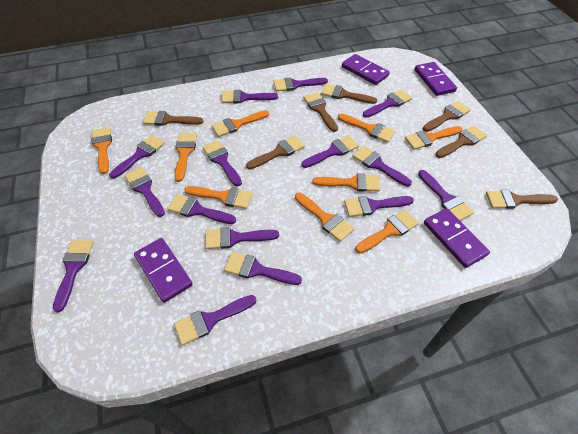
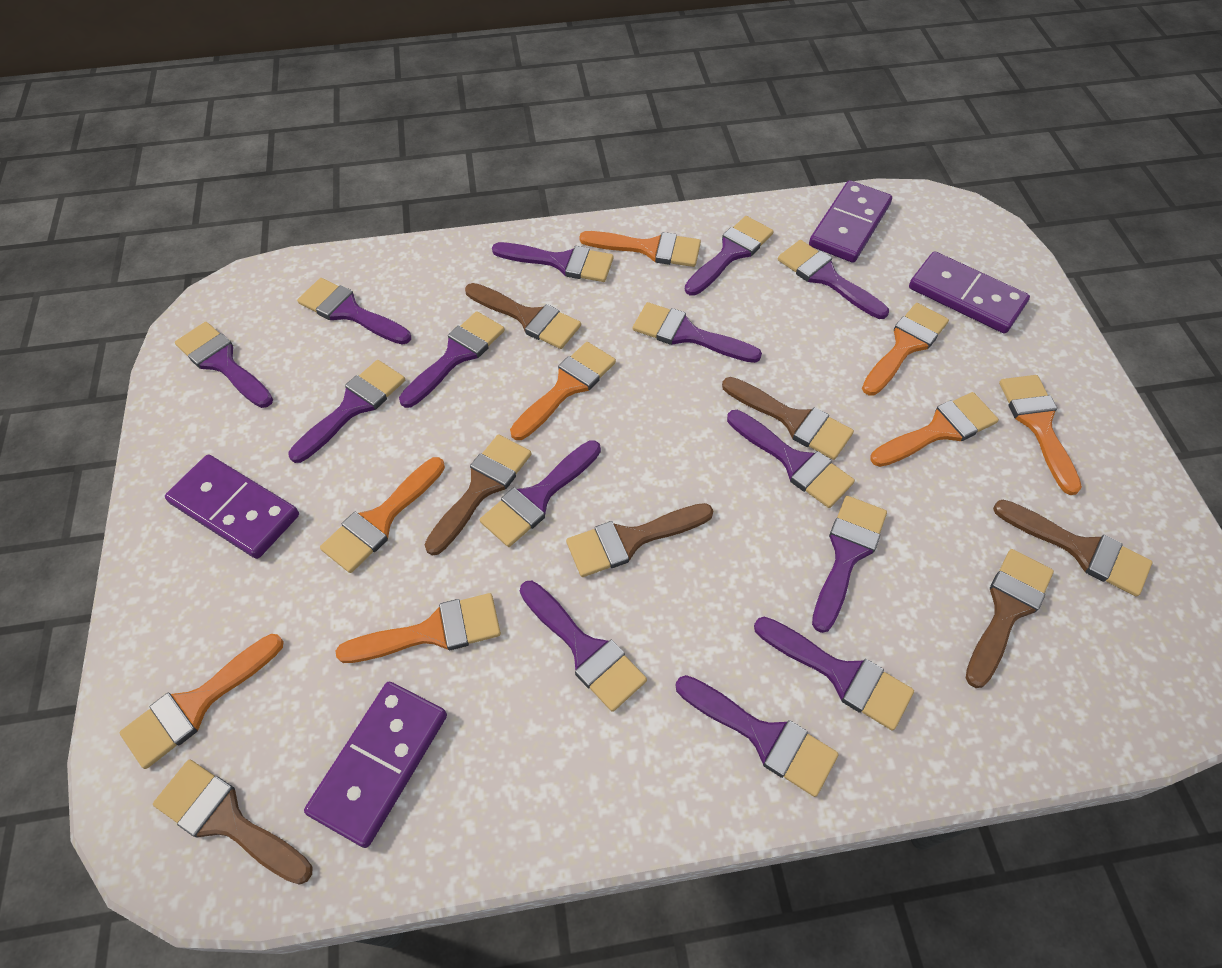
orange brush: 9 -> 8
purple brush: 15 -> 14

